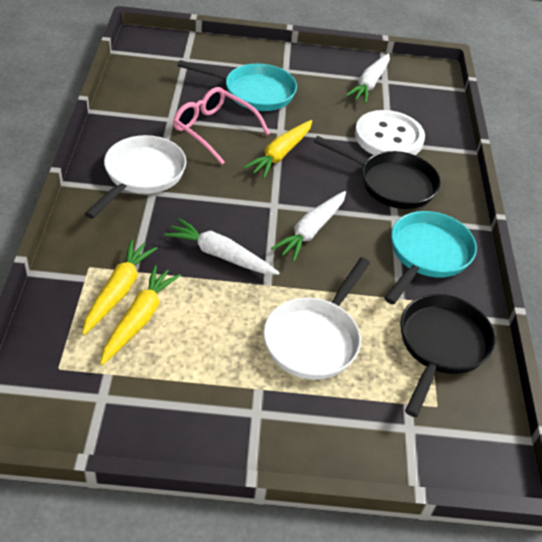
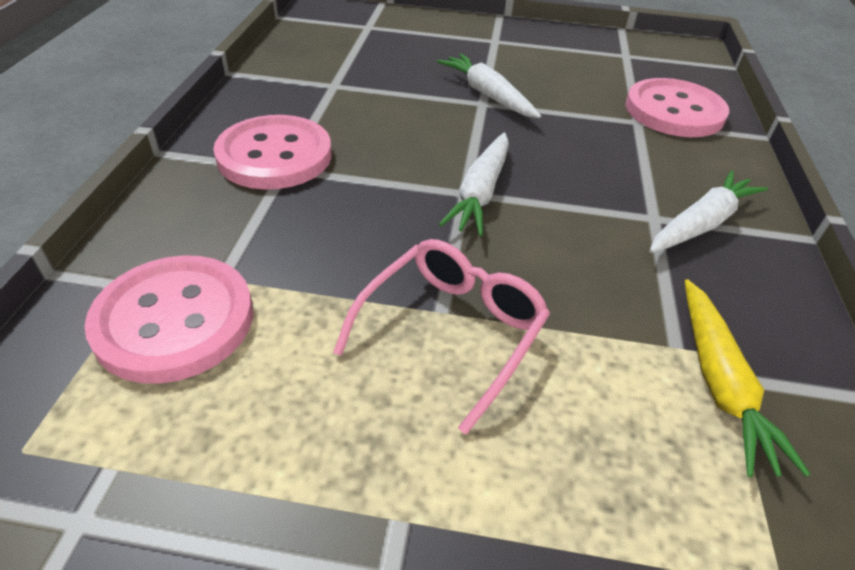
black pan: 2 -> 0
pink button: 0 -> 3
turquoise pan: 2 -> 0
white button: 1 -> 0
white pan: 2 -> 0
yellow carrot: 3 -> 1

